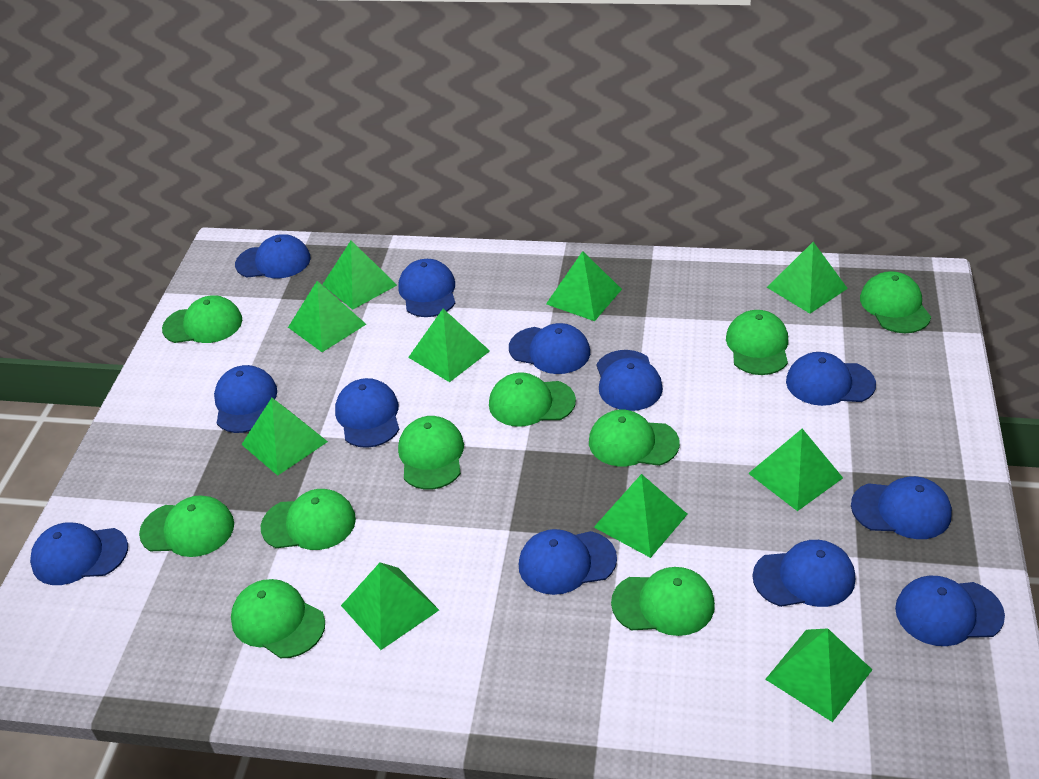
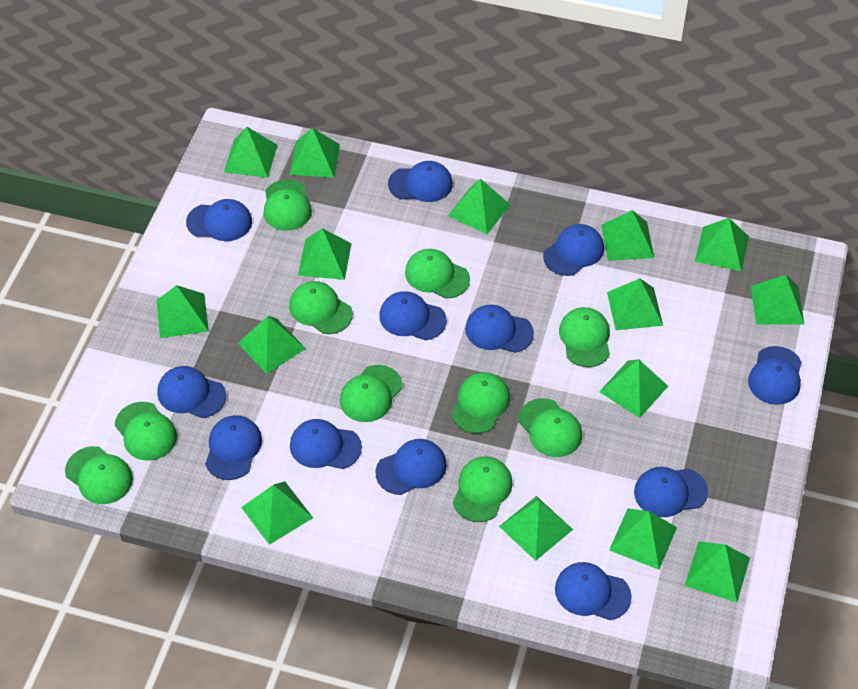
green pyramid: 10 -> 15

